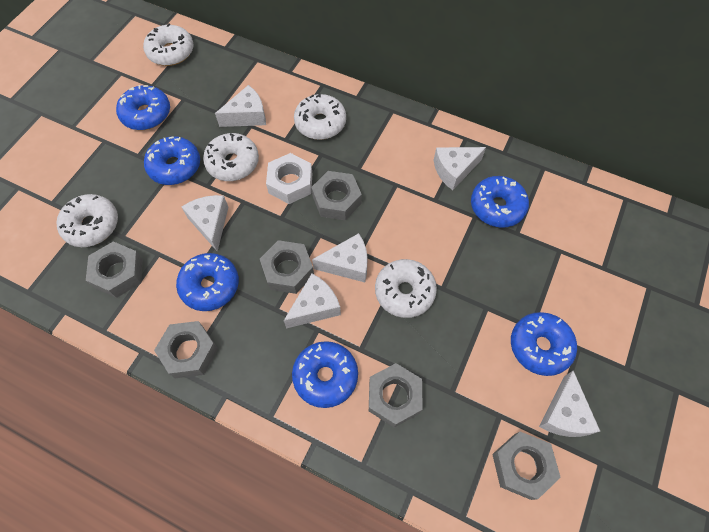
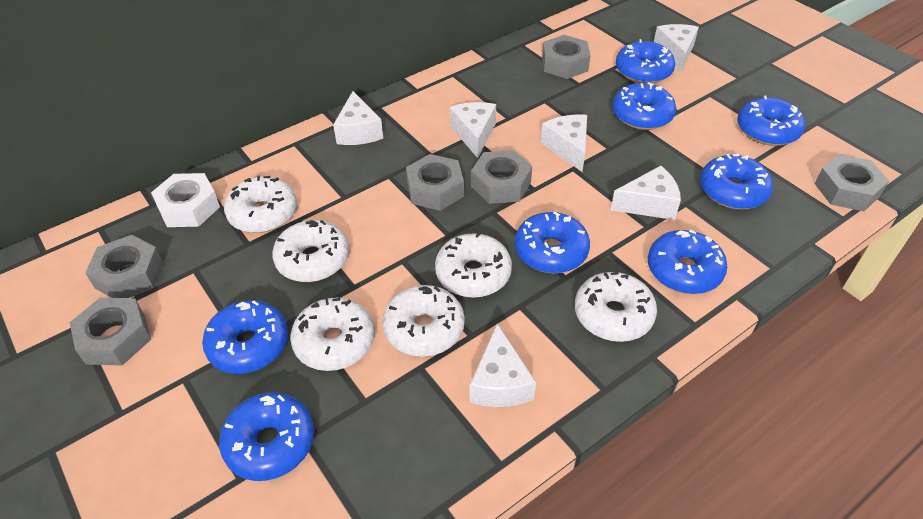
blue donut: 6 -> 8
white donut: 5 -> 6

